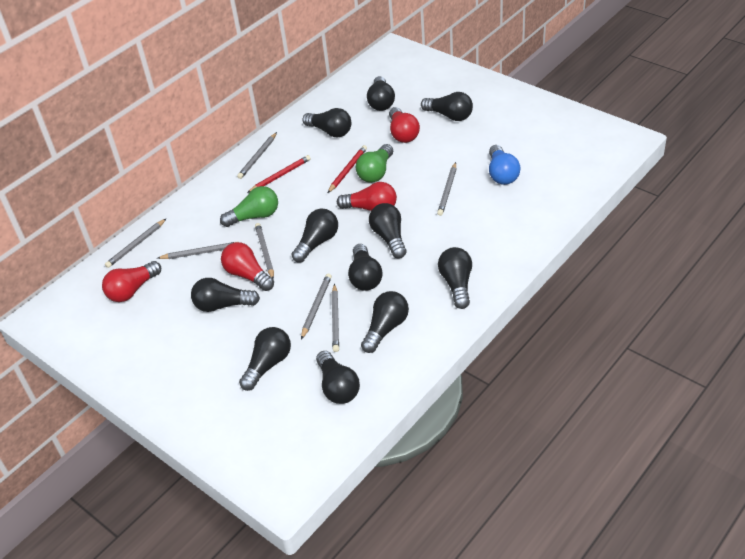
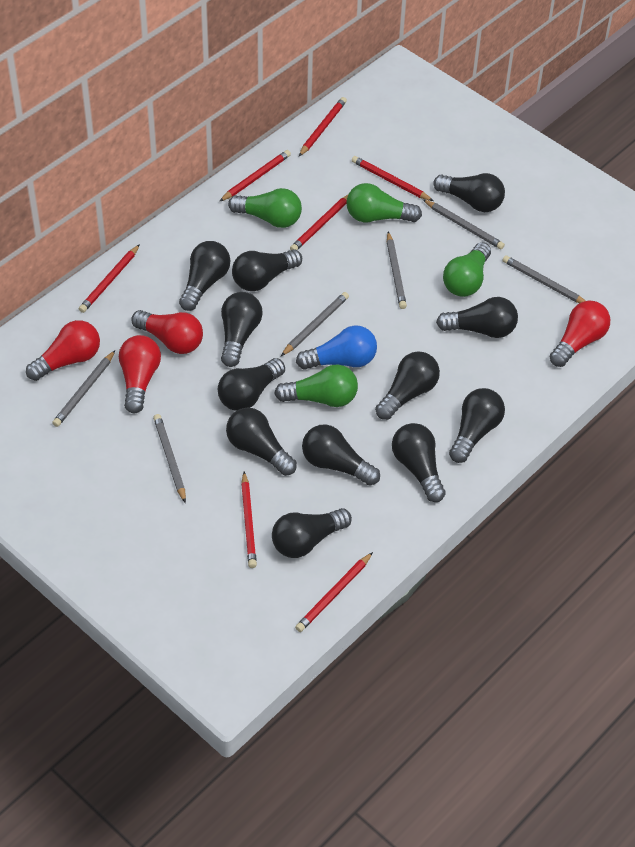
black light bulb: 11 -> 12
green light bulb: 2 -> 4
grey pencil: 7 -> 6
red pencil: 2 -> 7

